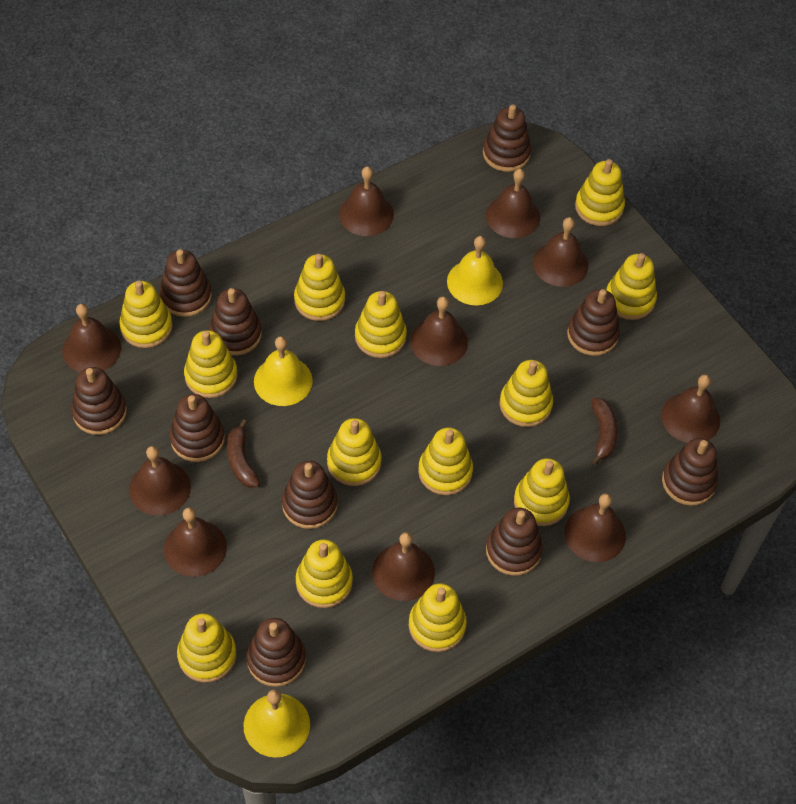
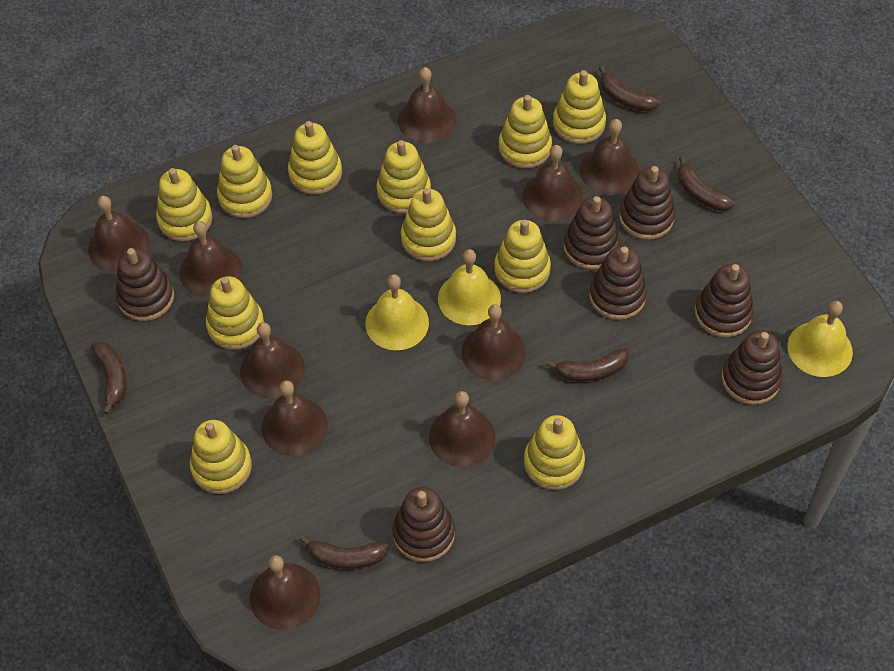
brown banana: 2 -> 5
brown stacking toy: 10 -> 7
yellow stacking toy: 13 -> 11

